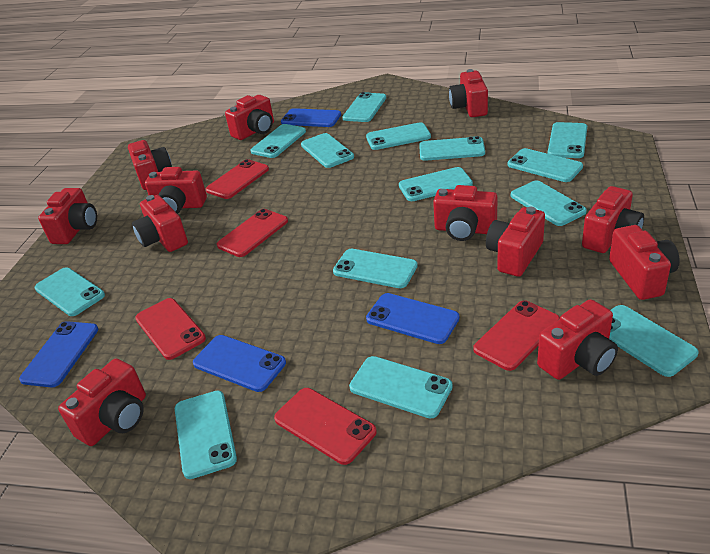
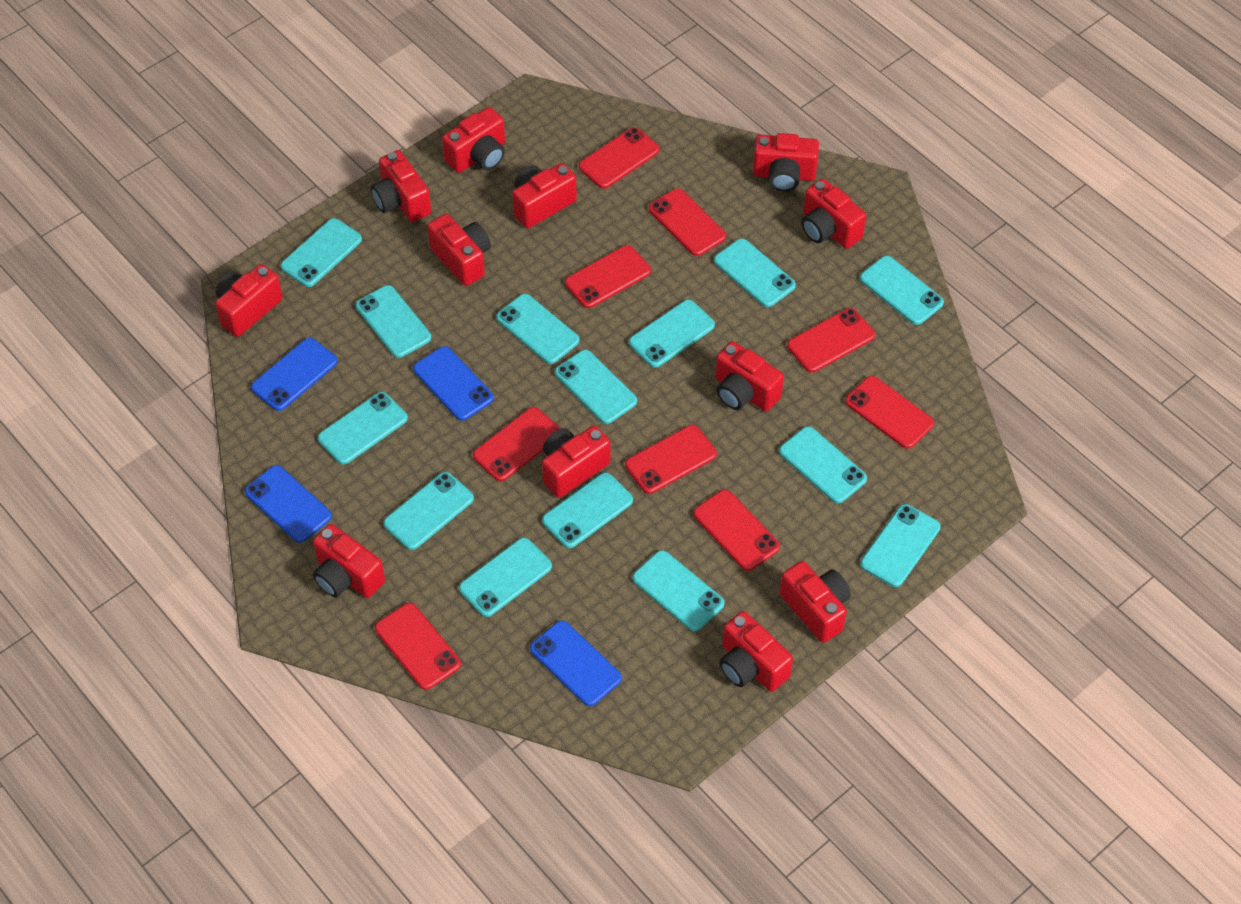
red phone: 5 -> 9

